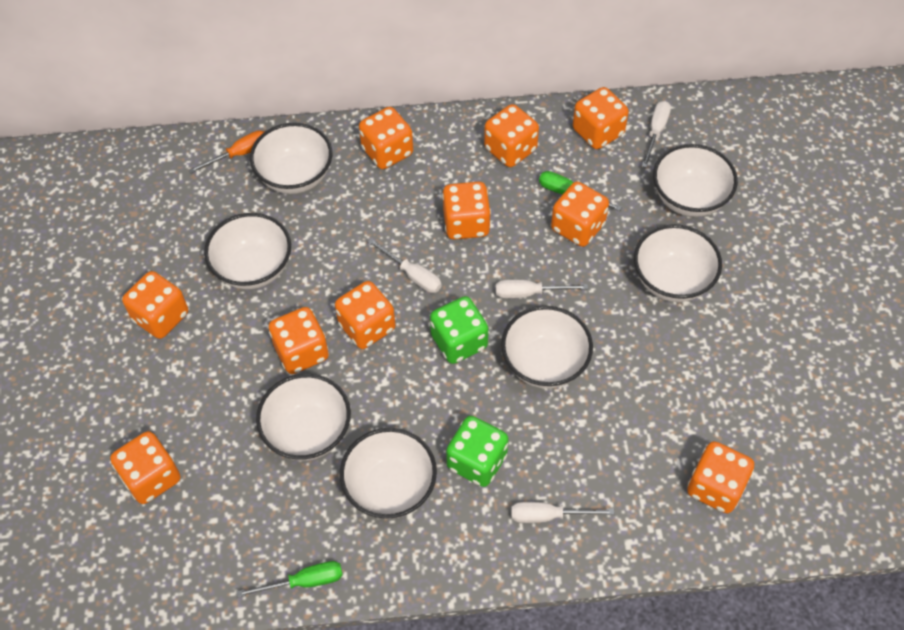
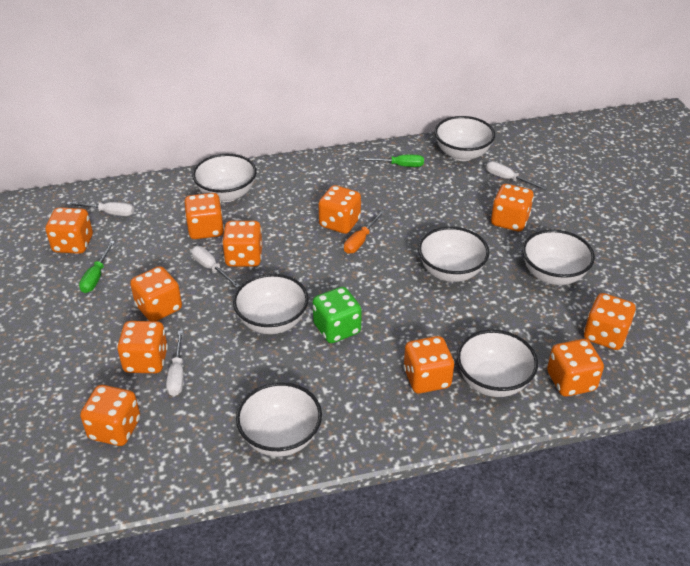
green dice: 2 -> 1
orange dice: 10 -> 11

